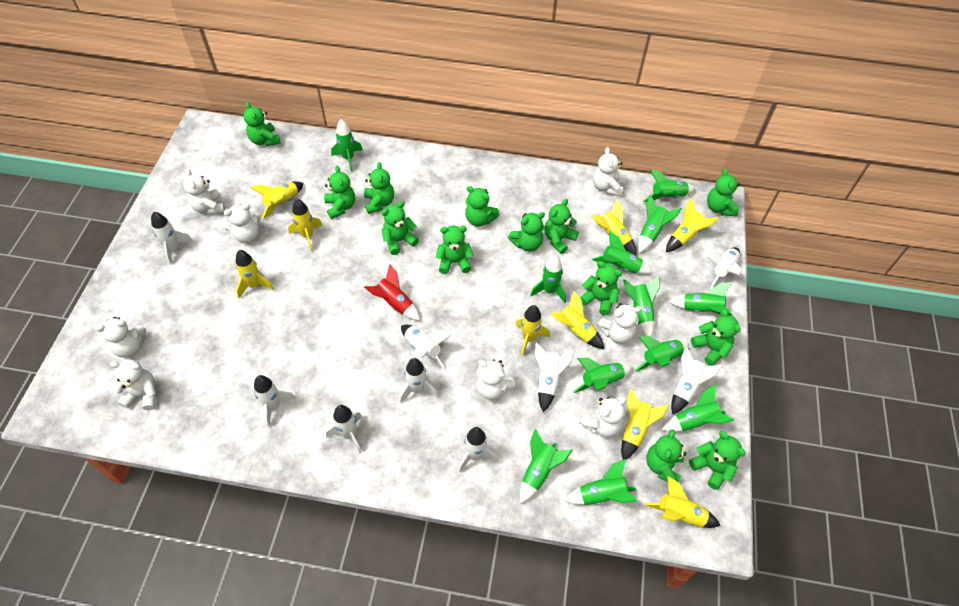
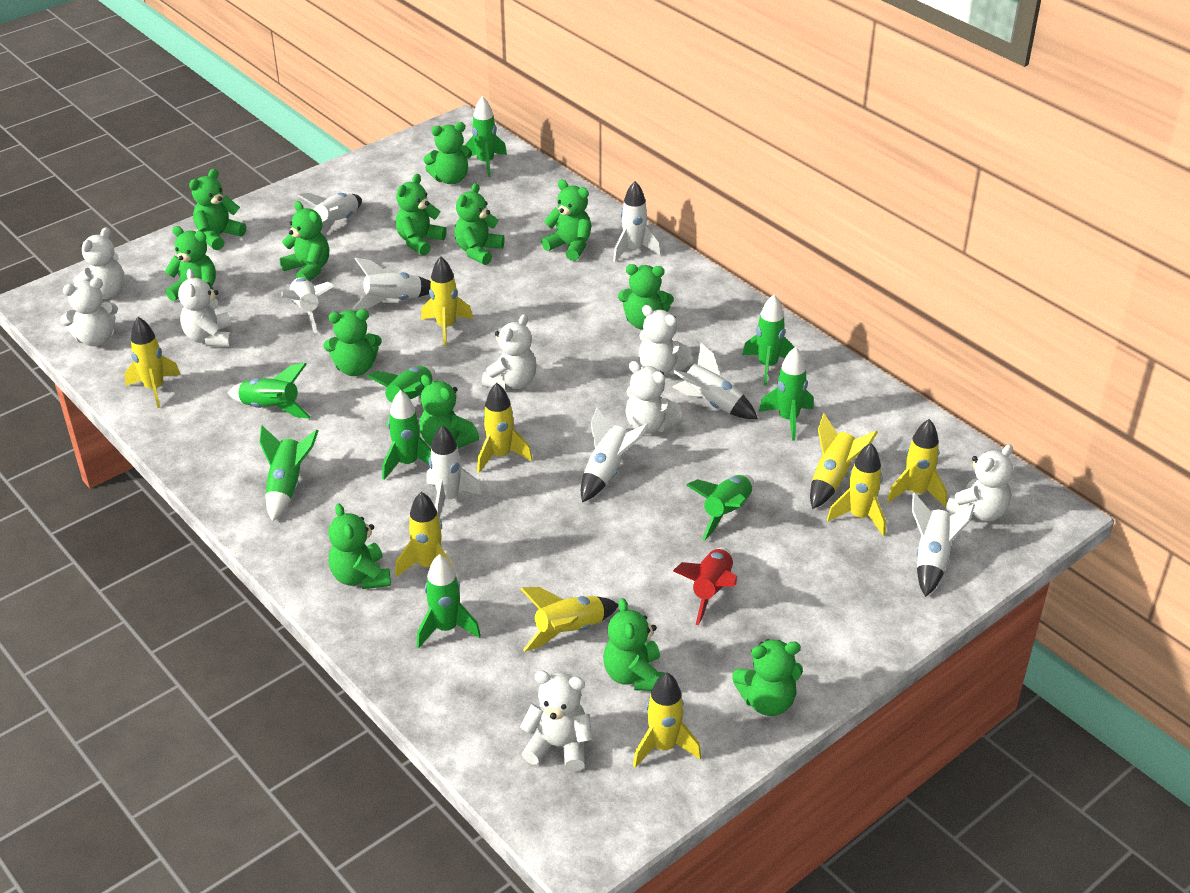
green rocket: 12 -> 9
white rocket: 9 -> 8

